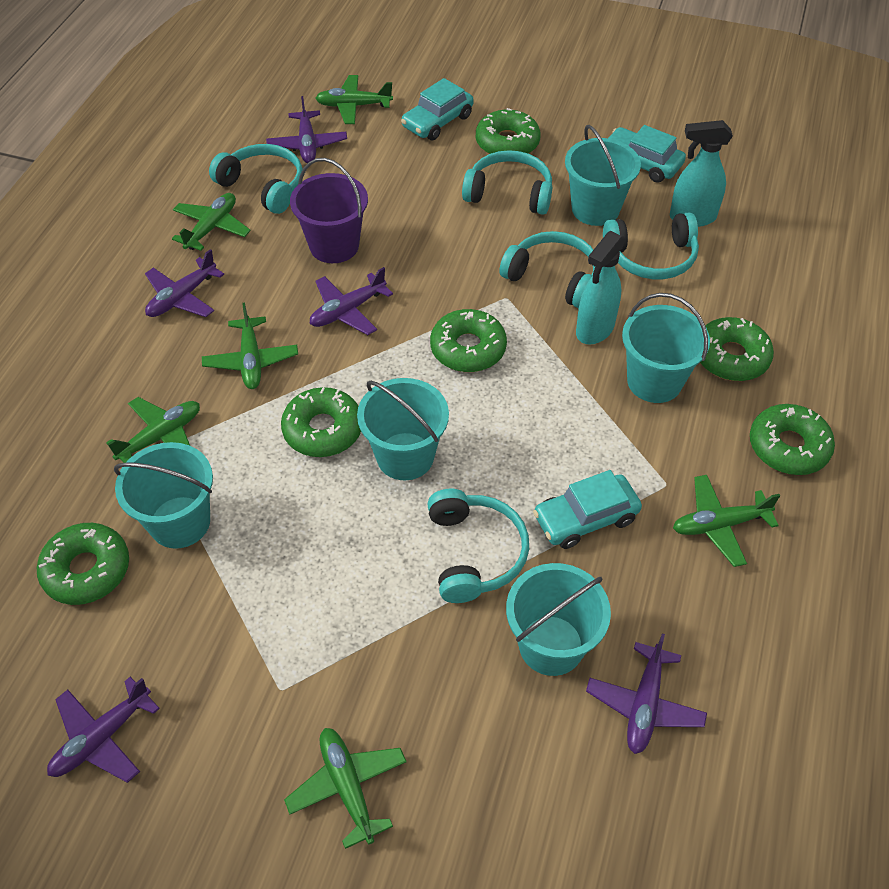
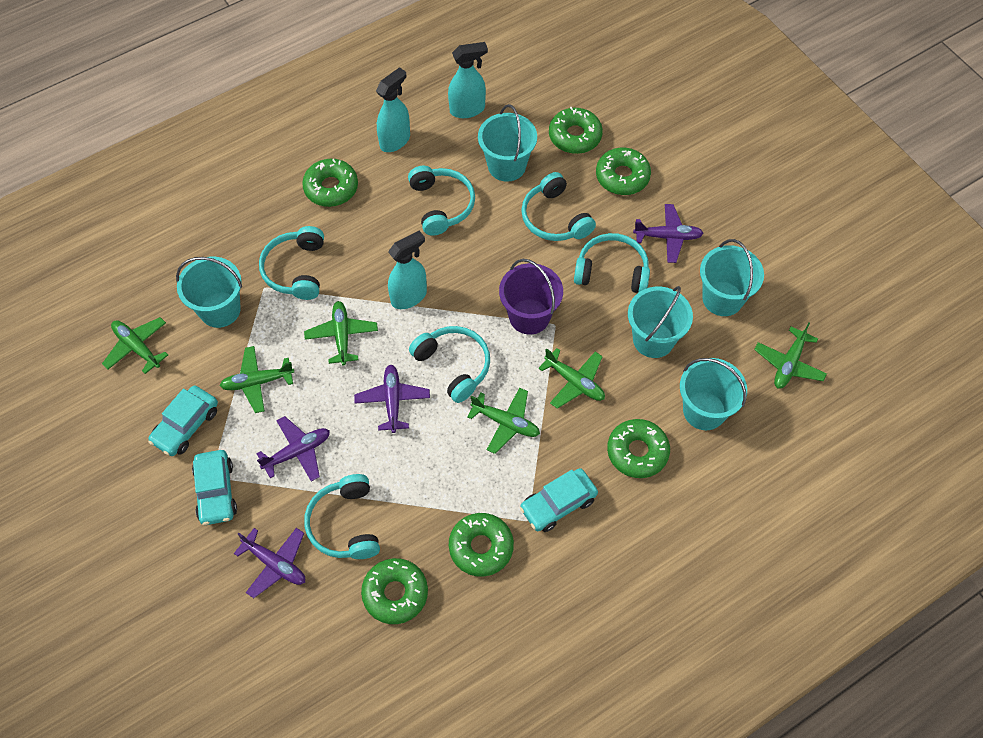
purple plane: 5 -> 4
turquoise headphones: 5 -> 6
turquoise spray bottle: 2 -> 3

